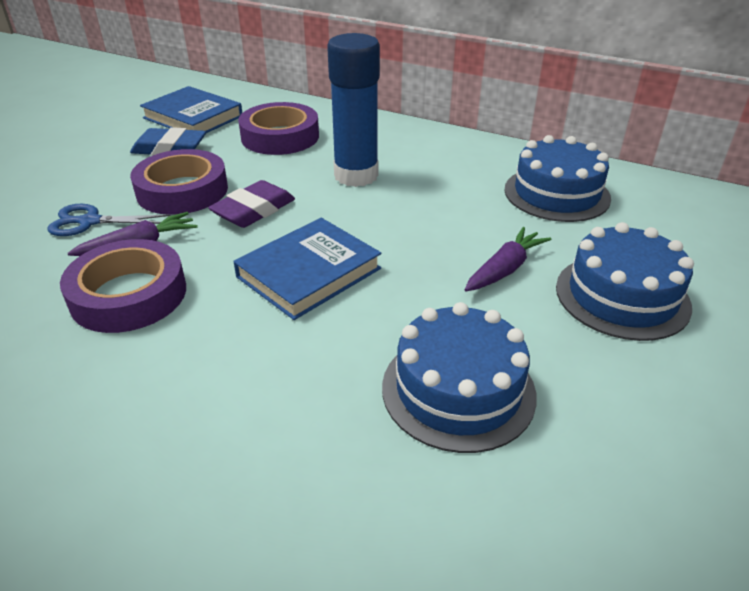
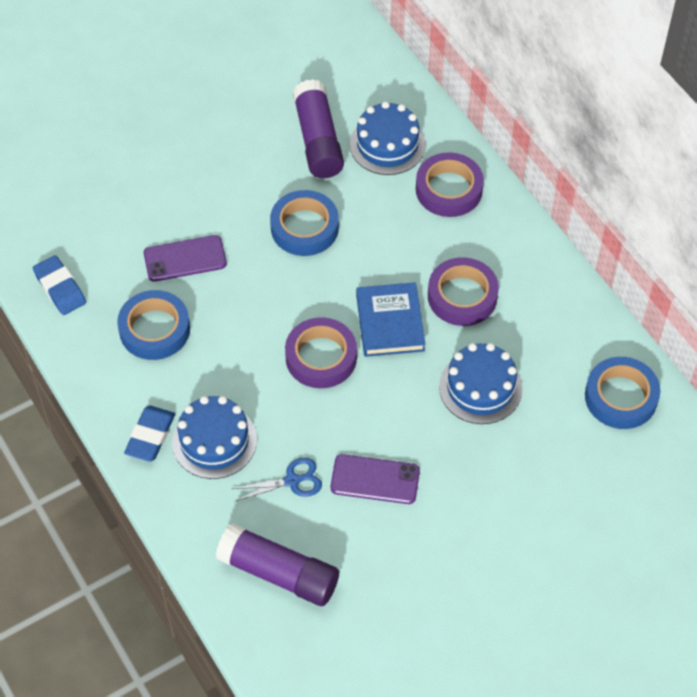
blue book: 2 -> 1
blue eraser: 1 -> 2
blue glue stick: 1 -> 0
blue tape: 0 -> 3
purple carrot: 2 -> 0
purple eraser: 1 -> 0
purple glue stick: 0 -> 2
purple phone: 0 -> 2

